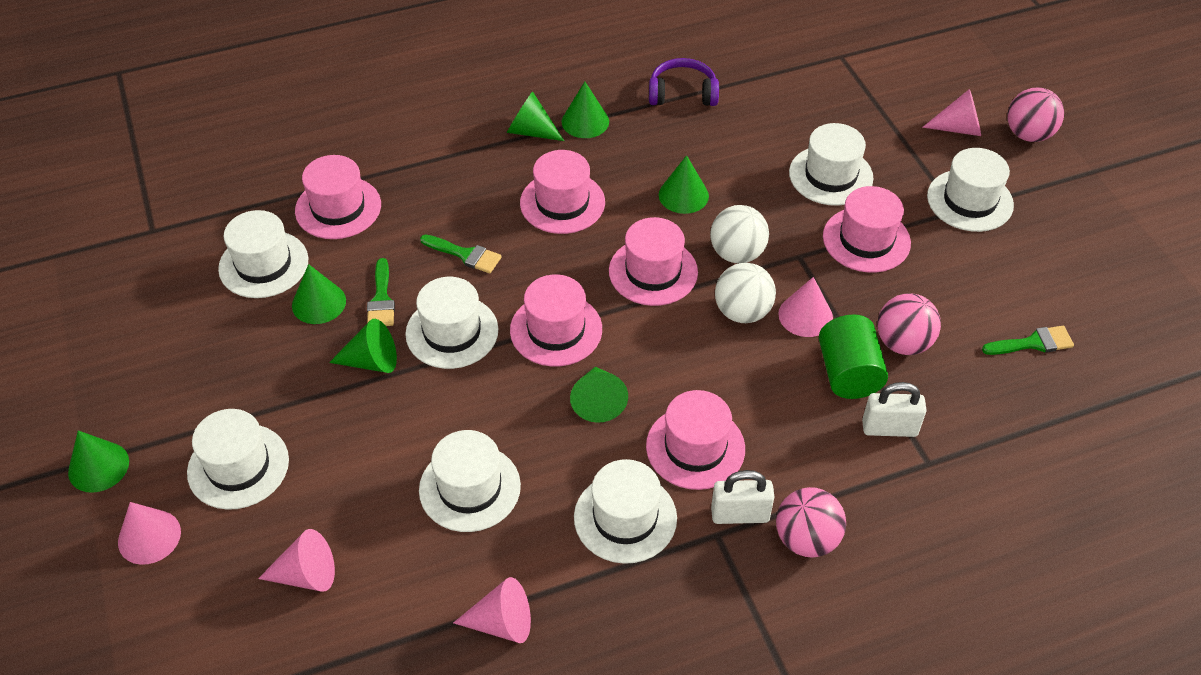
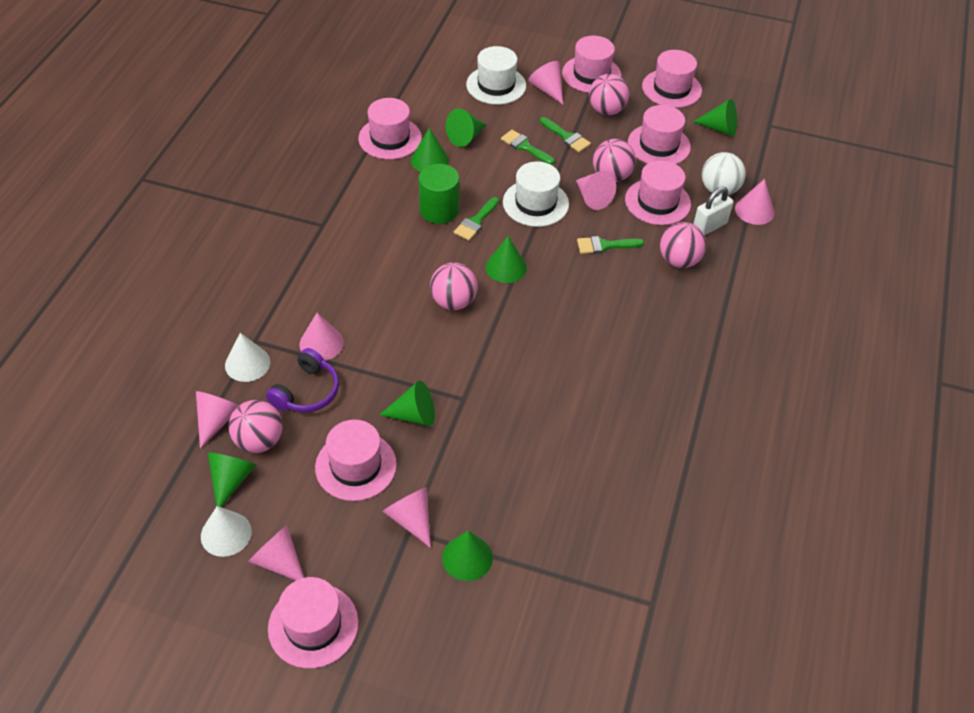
green brush: 3 -> 4
pink ball: 3 -> 5
pink cone: 5 -> 7
pink hat: 6 -> 7
white ball: 2 -> 1
white cone: 0 -> 2
white hat: 7 -> 2
white padlock: 2 -> 1

